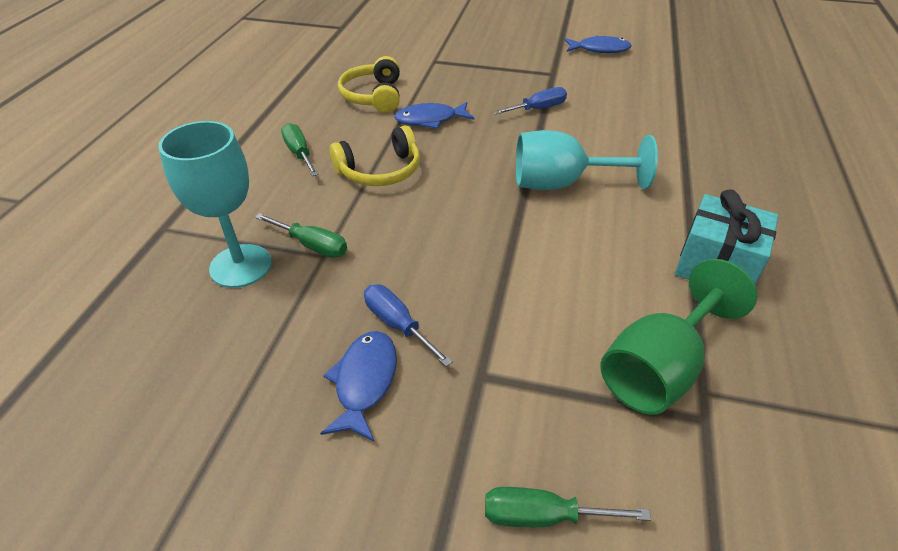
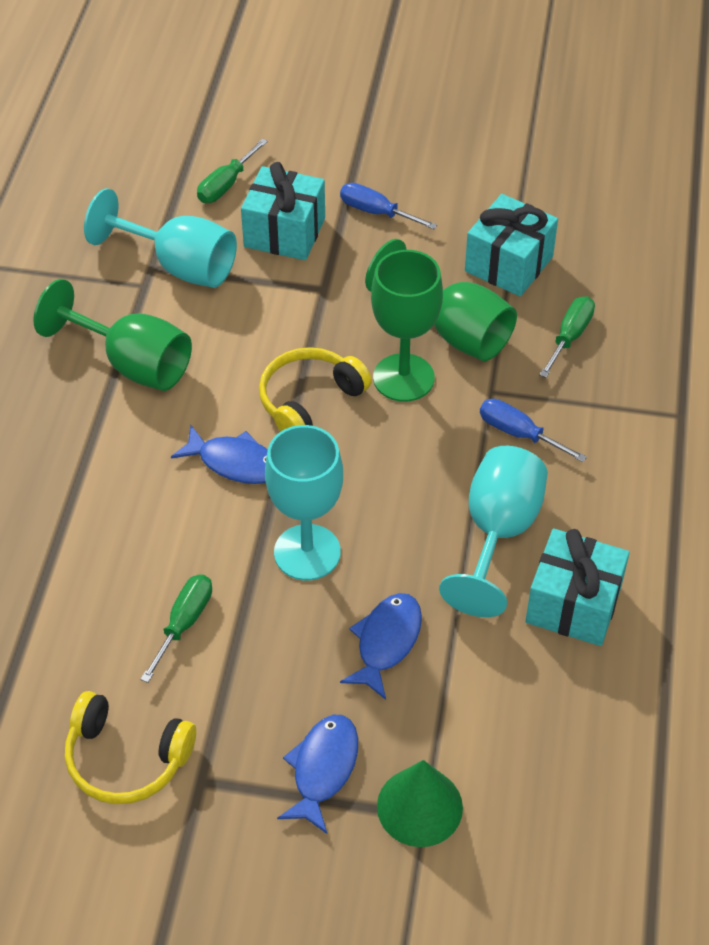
green cone: 0 -> 1
green goblet: 1 -> 3
turquoise gift: 1 -> 3
turquoise goblet: 2 -> 3

